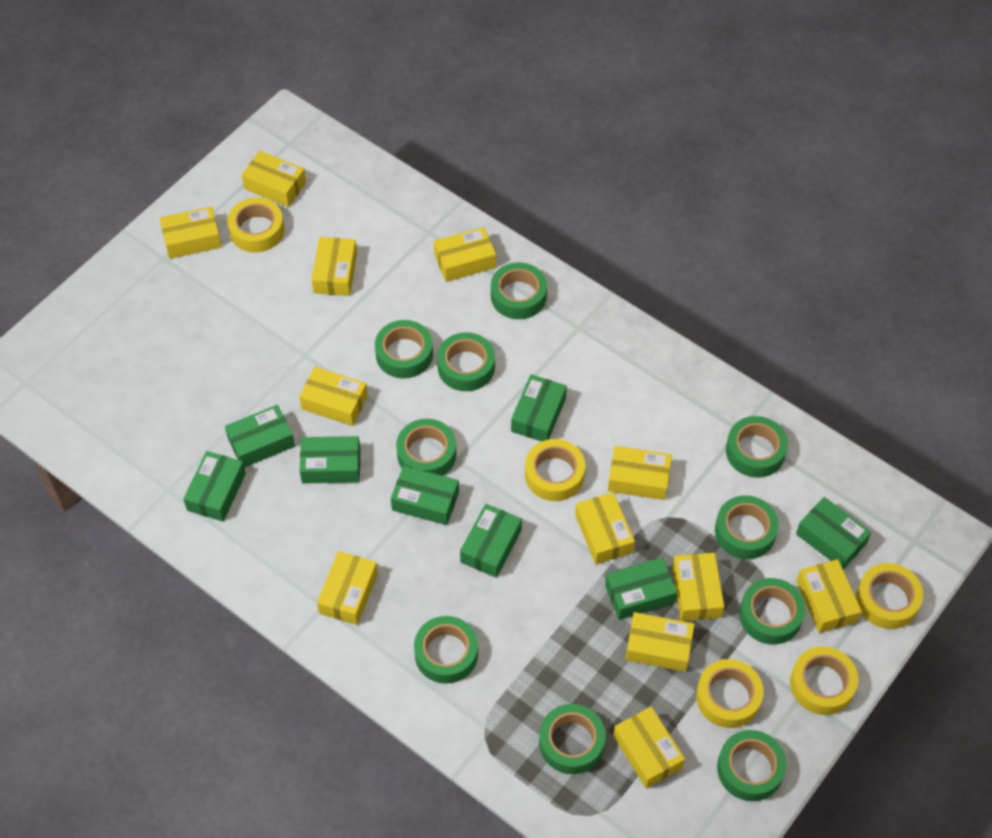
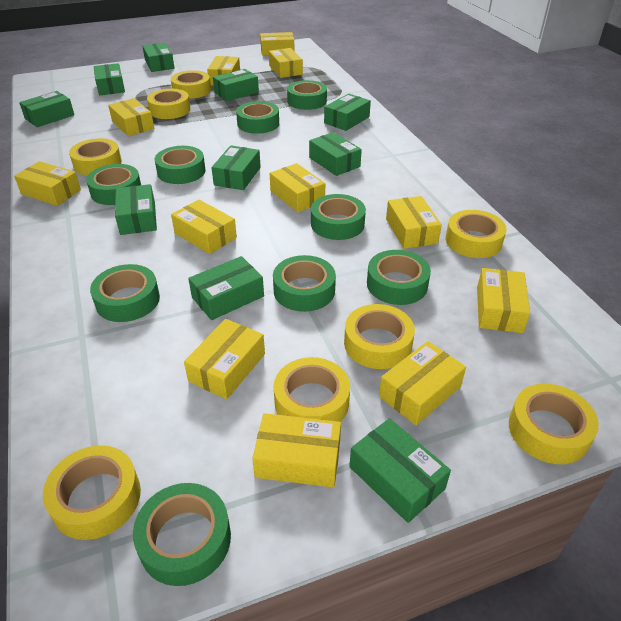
green box: 8 -> 10
green tape: 10 -> 9
yellow tape: 5 -> 8

